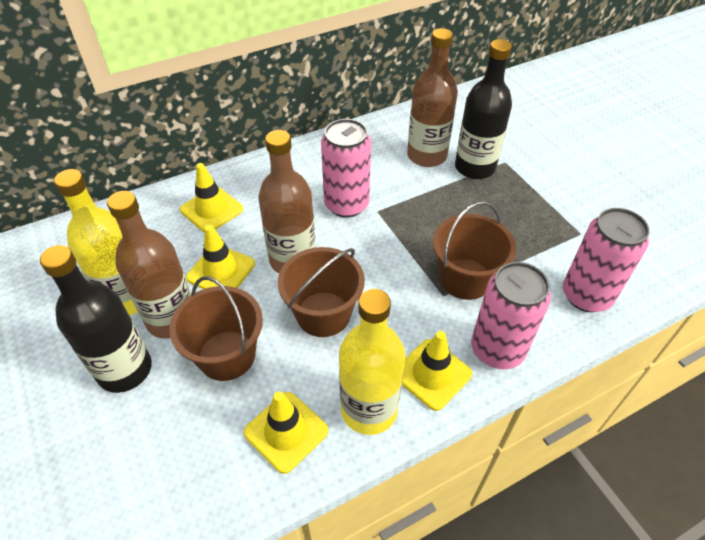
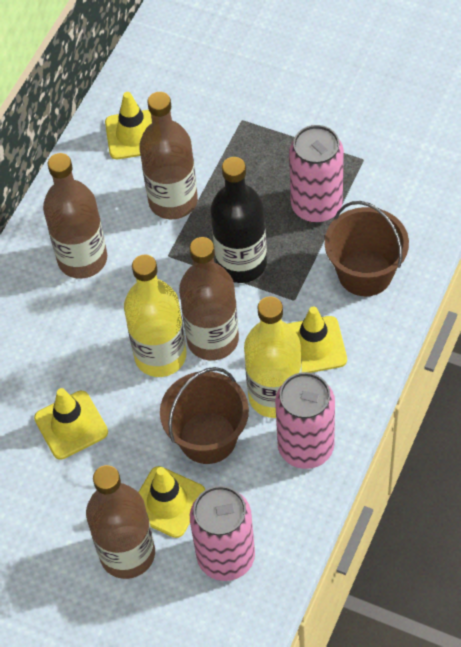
black bottle: 2 -> 1
brown bottle: 3 -> 4
brown bucket: 3 -> 2

